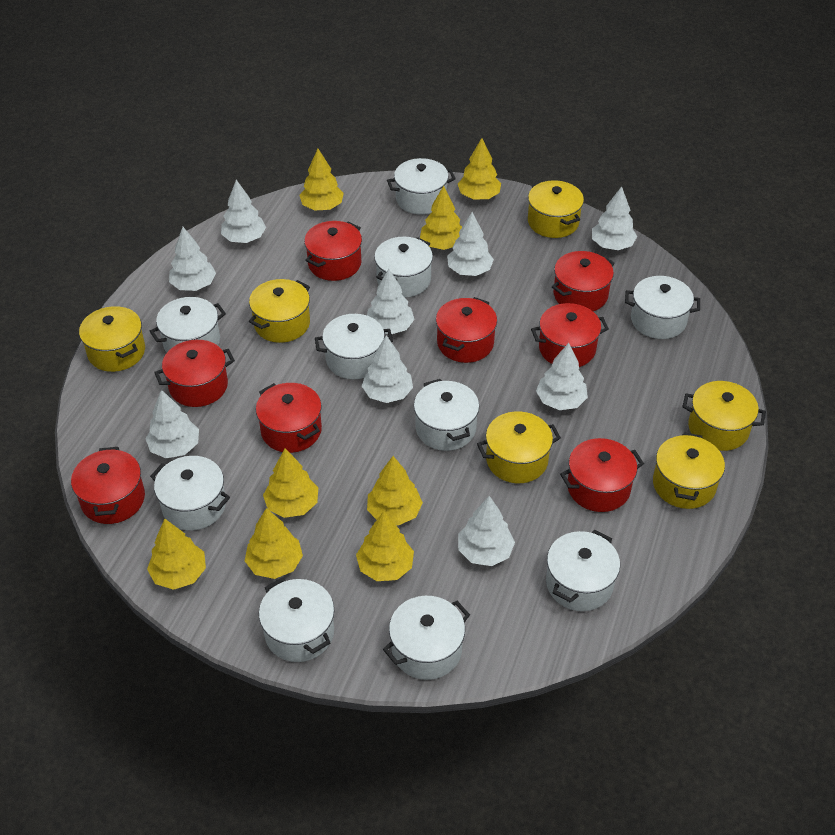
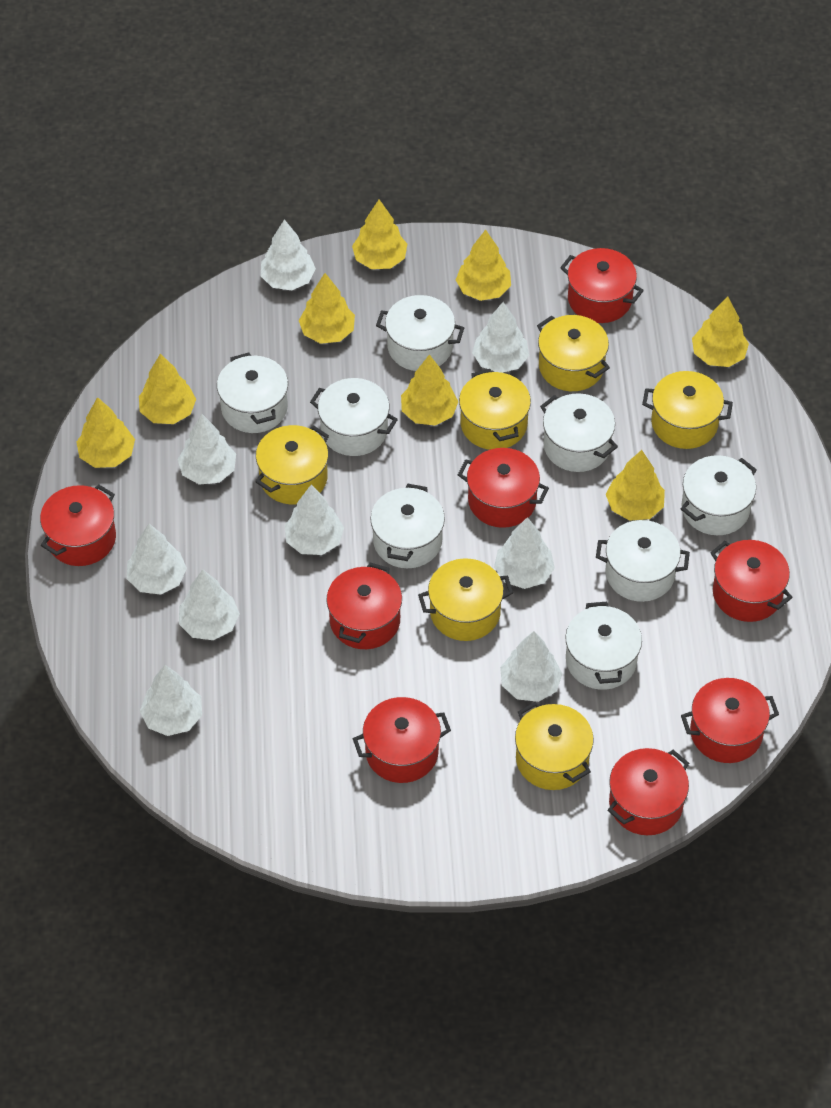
white pot: 10 -> 8

